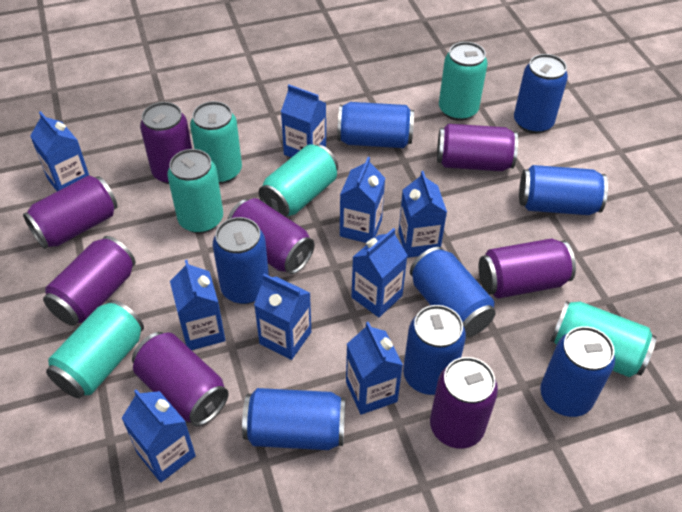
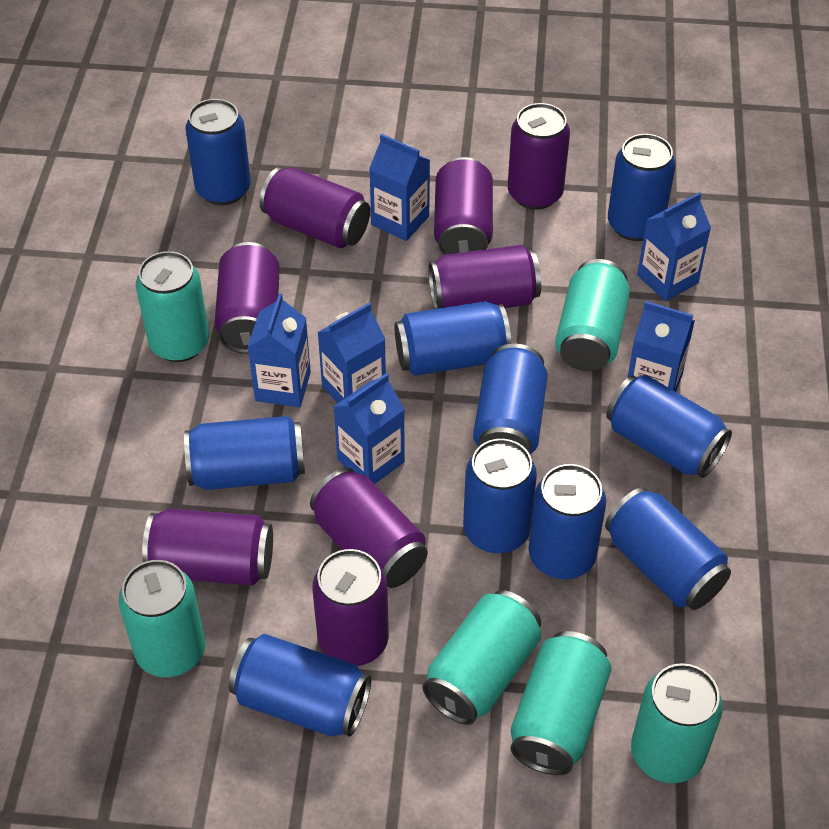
blue can: 8 -> 10
blue carton: 9 -> 6

